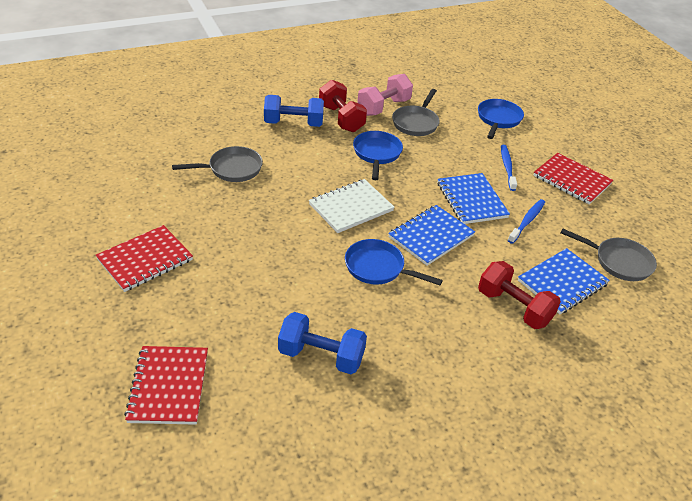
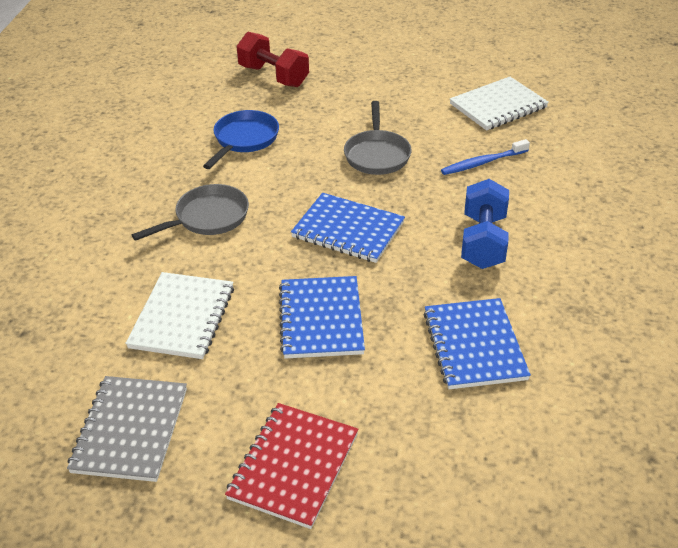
blue dumbbell: 2 -> 1
blue pan: 3 -> 1
blue toothbrush: 2 -> 1
grey notebook: 0 -> 1
grey pan: 3 -> 2
pink dumbbell: 1 -> 0
red dumbbell: 2 -> 1
red notebook: 3 -> 1
white notebook: 1 -> 2

